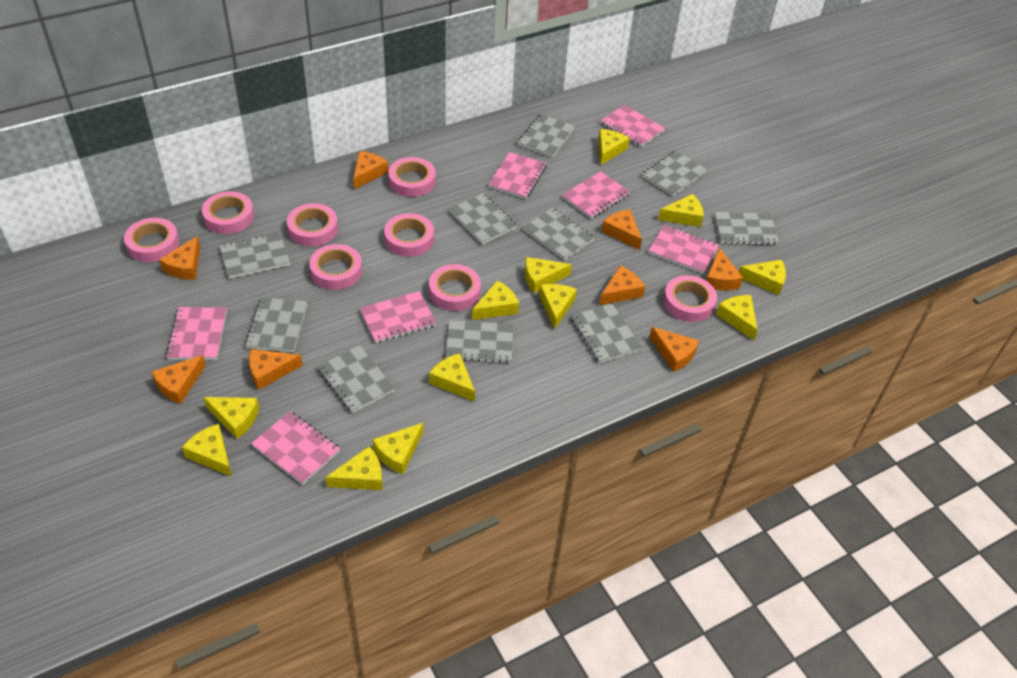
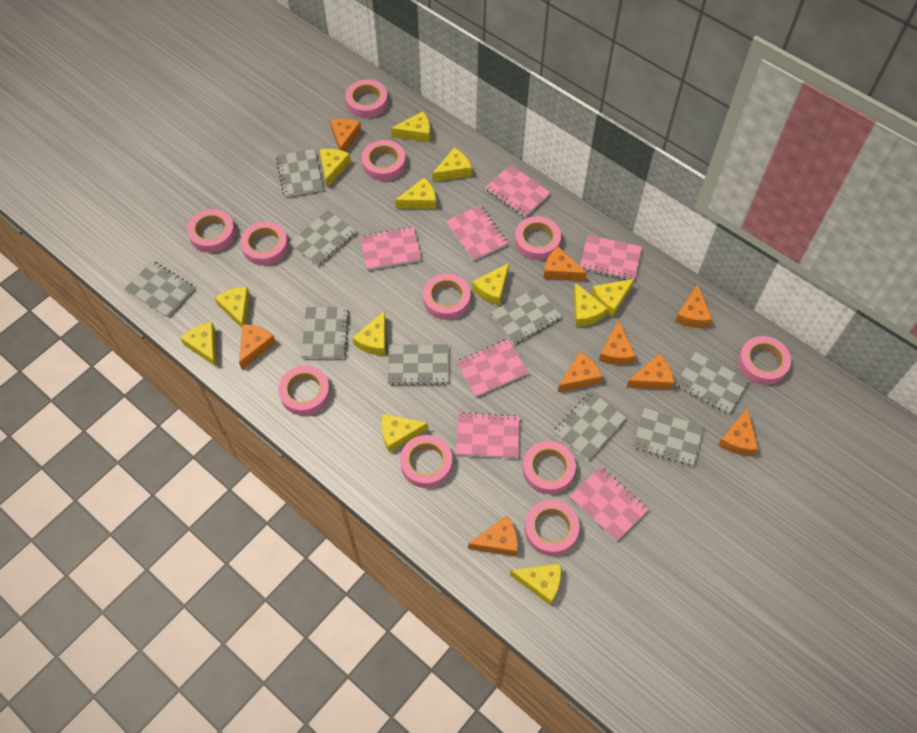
grey notebook: 10 -> 9
orange cheese: 8 -> 9
pink tape: 8 -> 11

